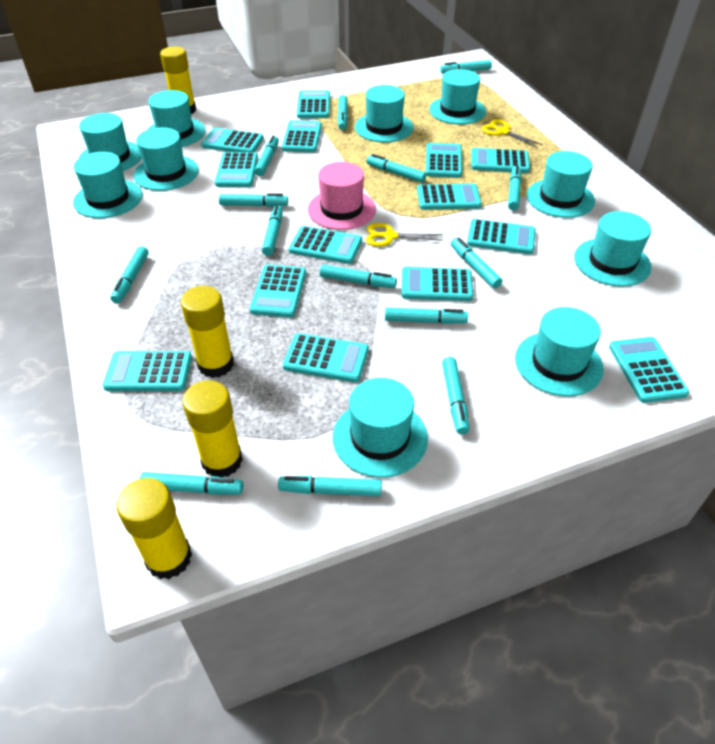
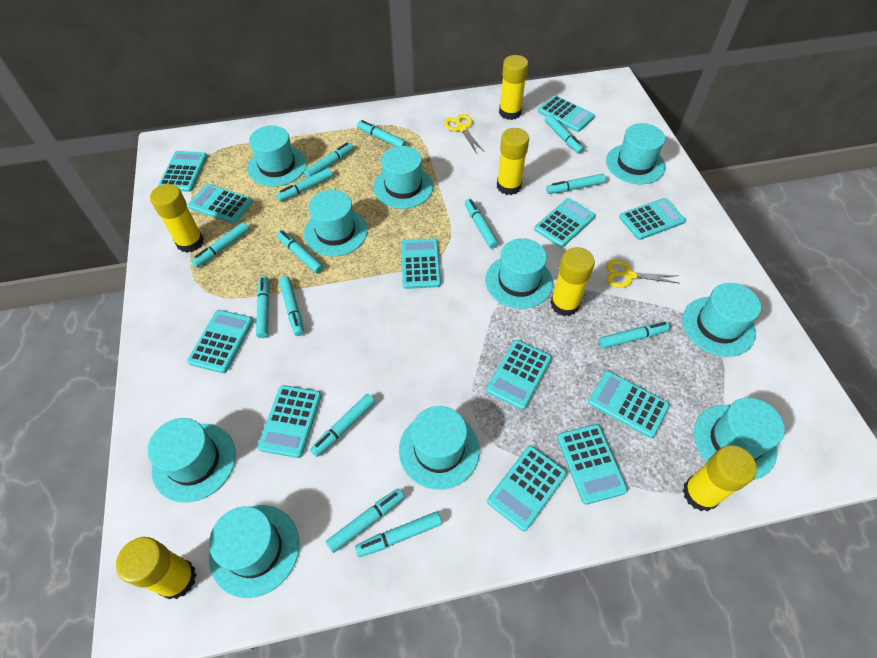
pink hat: 1 -> 0
turquoise calculator: 14 -> 12
yellow glue stick: 4 -> 6

